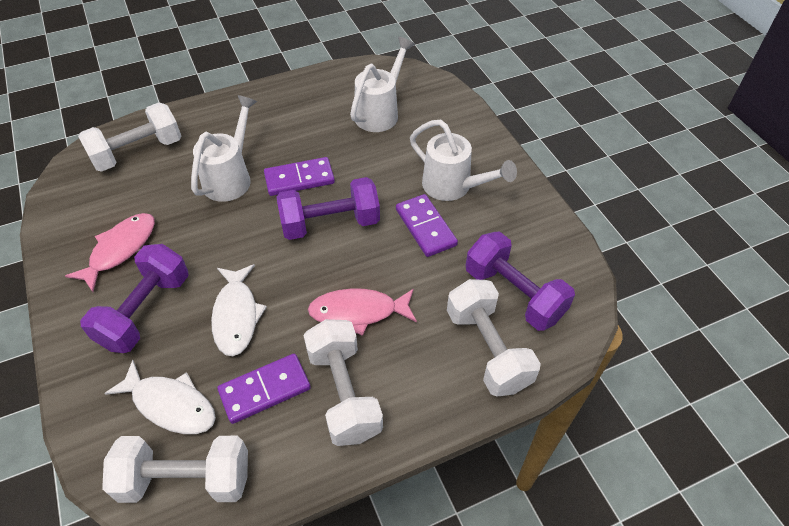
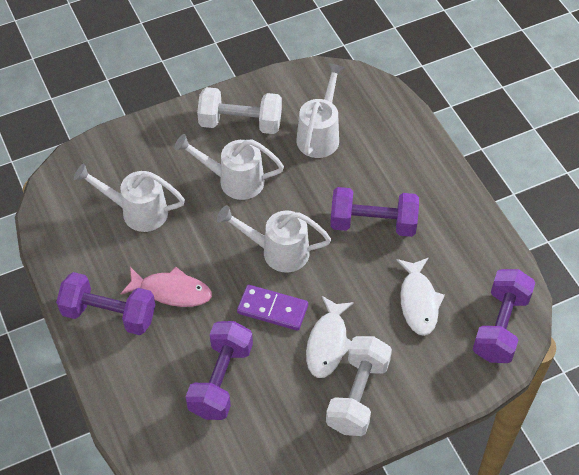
pink fish: 2 -> 1
purple domino: 3 -> 1
purple dumbbell: 3 -> 4
white dumbbell: 4 -> 2
white watering can: 3 -> 4

